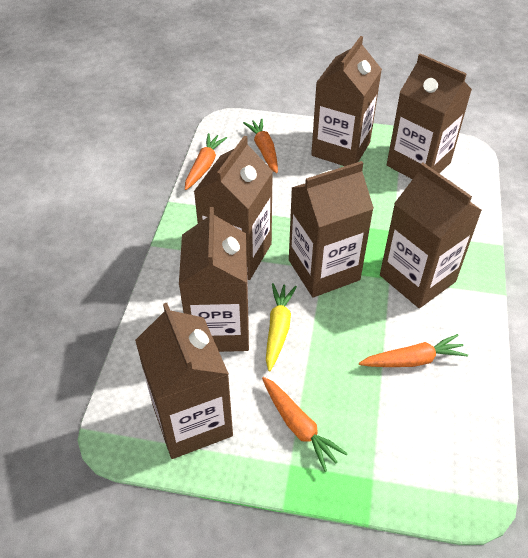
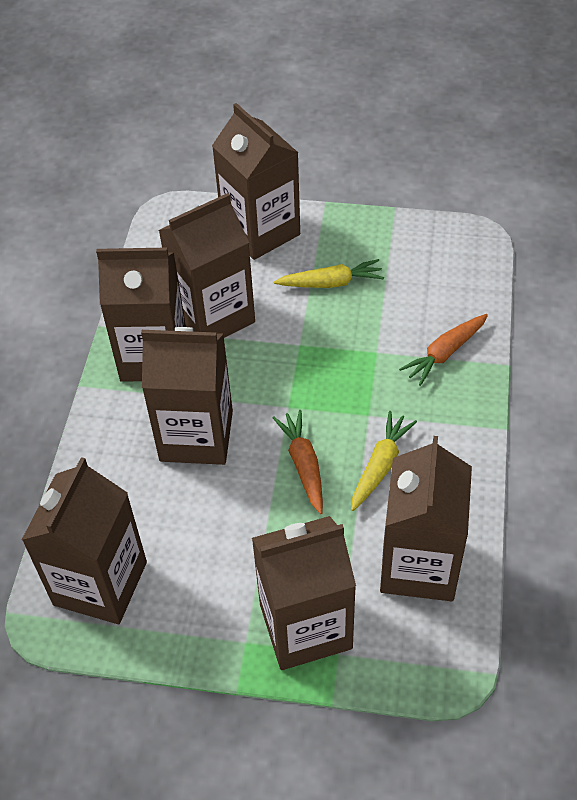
orange carrot: 4 -> 2
yellow carrot: 1 -> 2

